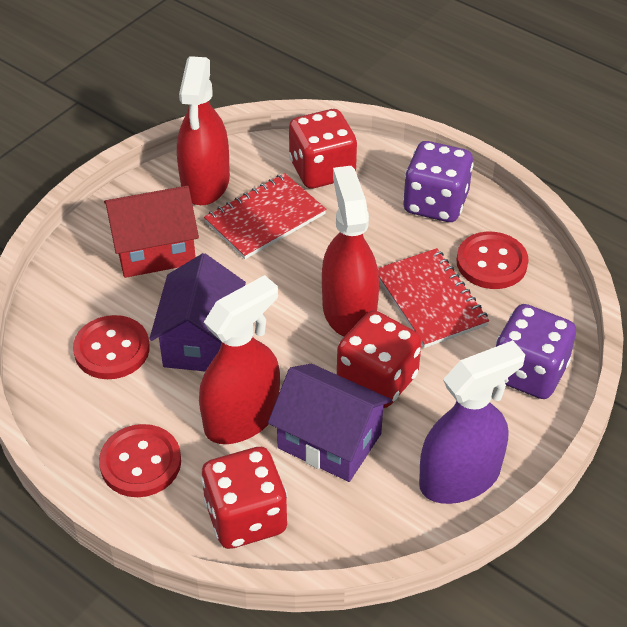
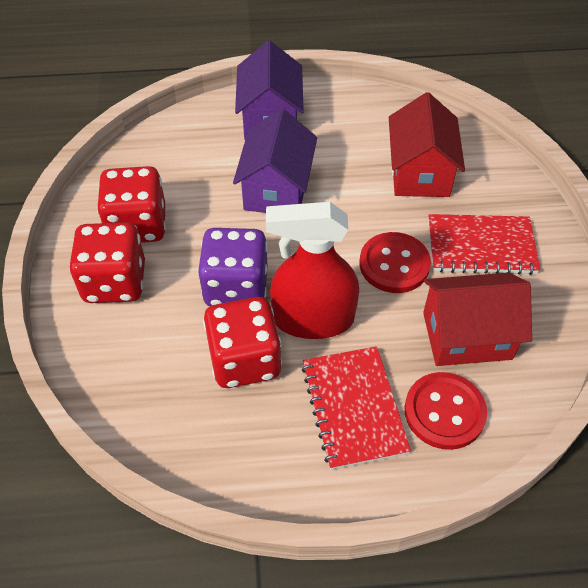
purple dice: 2 -> 1
purple spray bottle: 1 -> 0
red button: 3 -> 2
red house: 1 -> 2
red spray bottle: 3 -> 1

